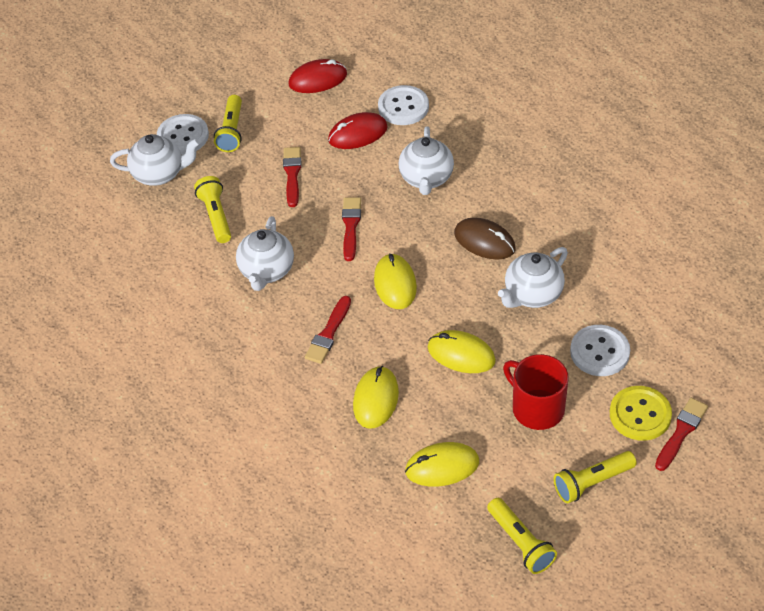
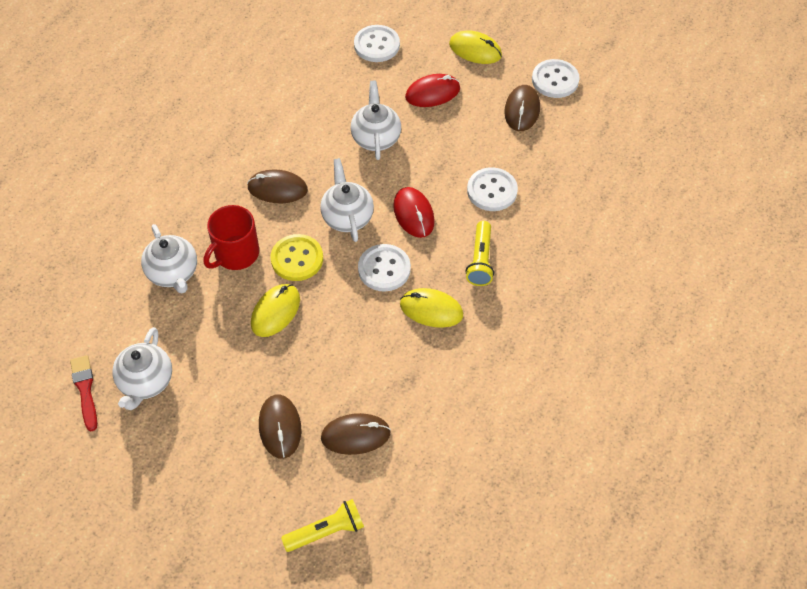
brown mouse: 1 -> 4
red brush: 4 -> 1
white button: 3 -> 4
yellow flashlight: 4 -> 2
yellow mouse: 4 -> 3

